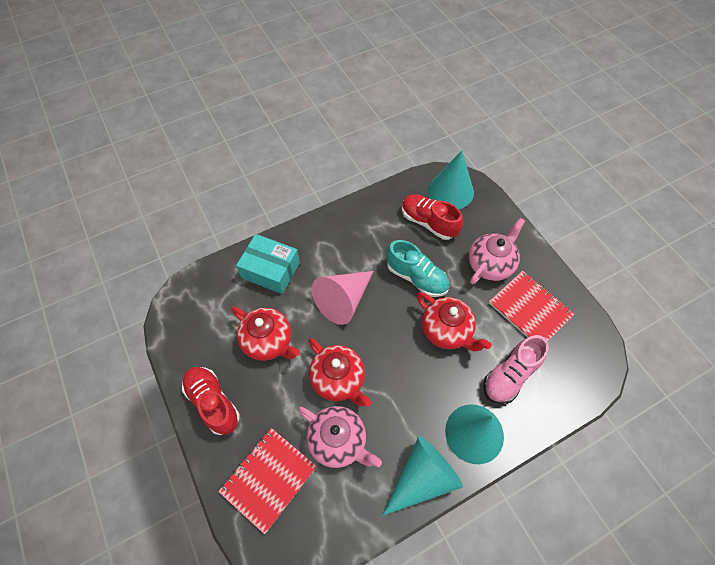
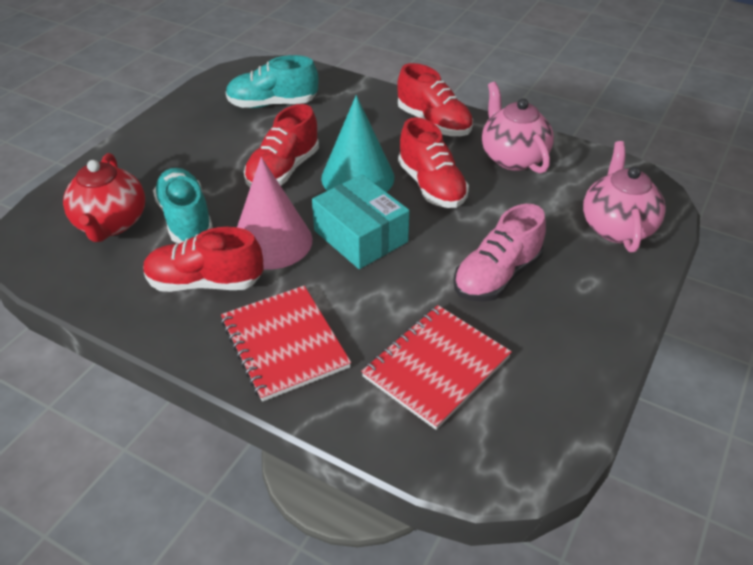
red shoe: 2 -> 4
red teapot: 3 -> 1
turquoise cone: 3 -> 1
turquoise shoe: 1 -> 2

